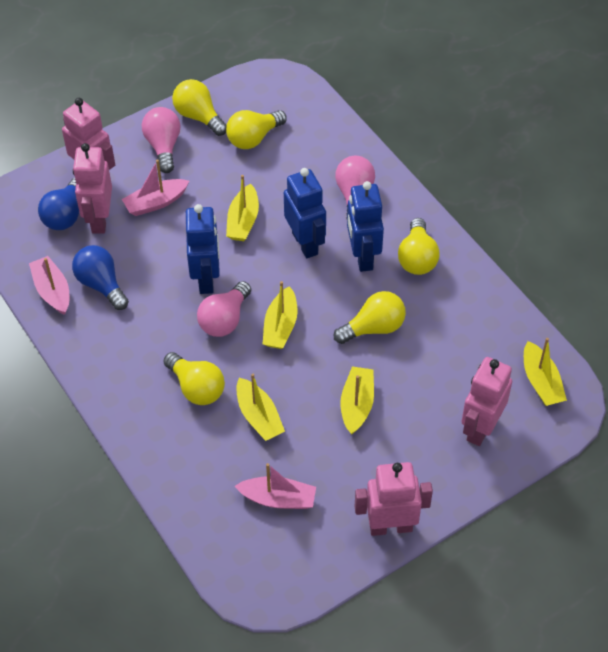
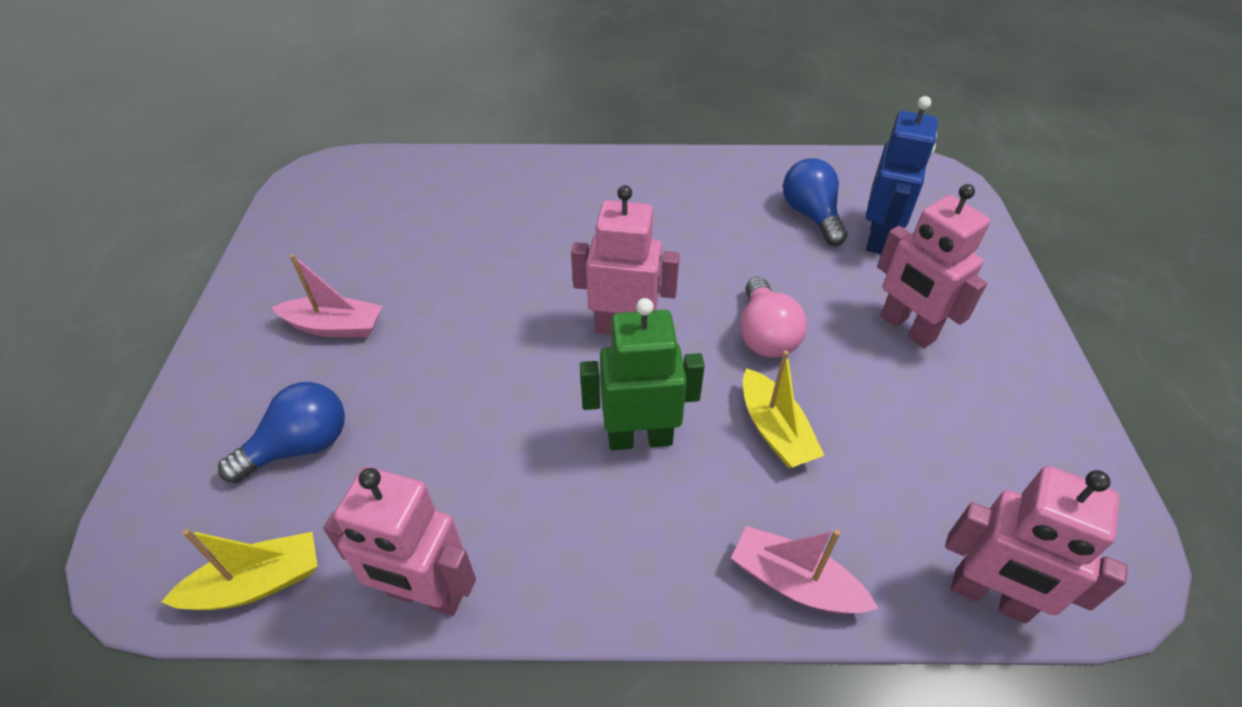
blue robot: 3 -> 1
green robot: 0 -> 1
pink boat: 3 -> 2
pink light bulb: 3 -> 1
yellow boat: 5 -> 2
yellow light bulb: 5 -> 0

